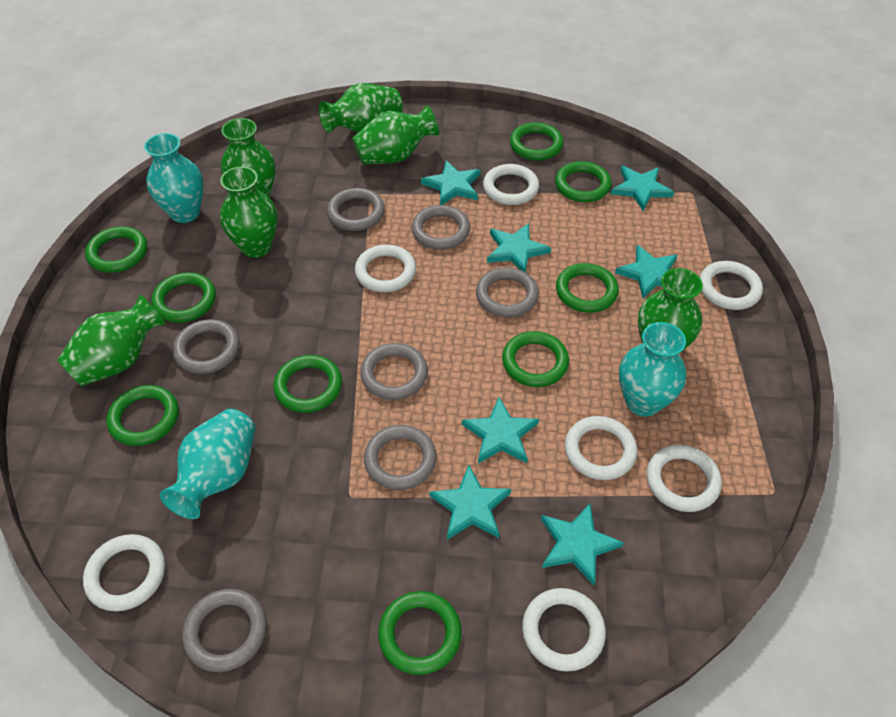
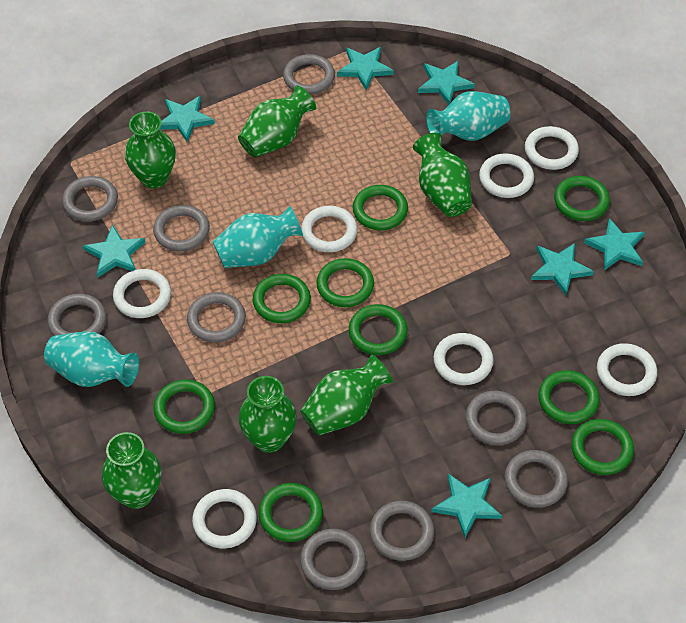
grey ring: 7 -> 9

